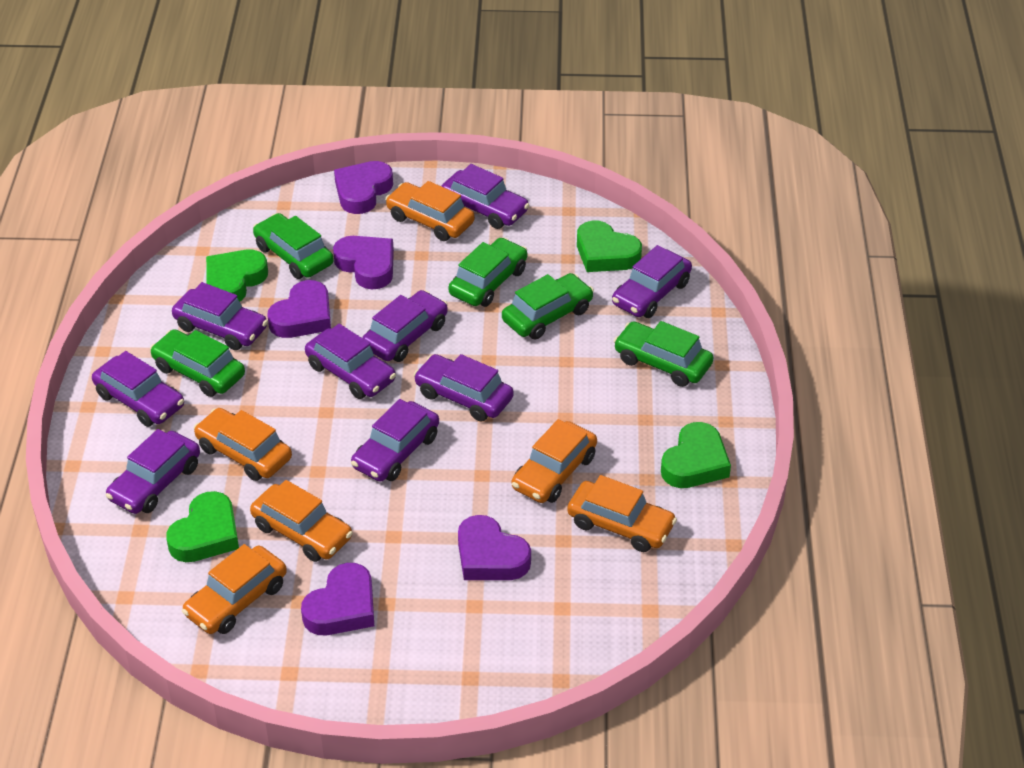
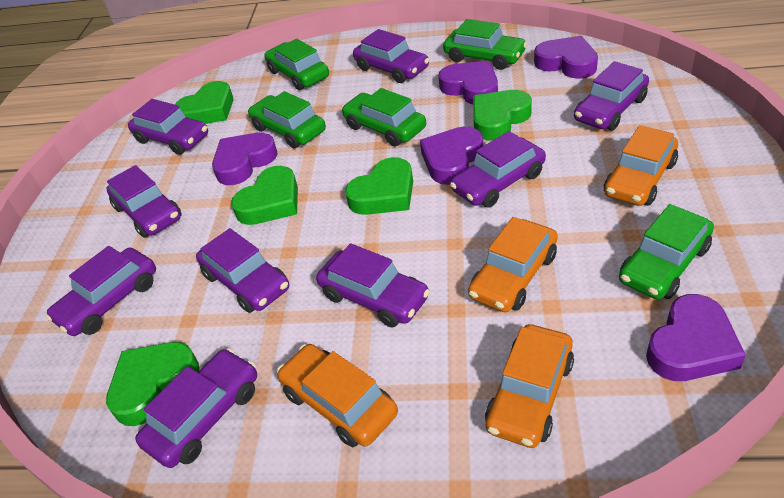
green heart: 4 -> 5
orange car: 6 -> 4

